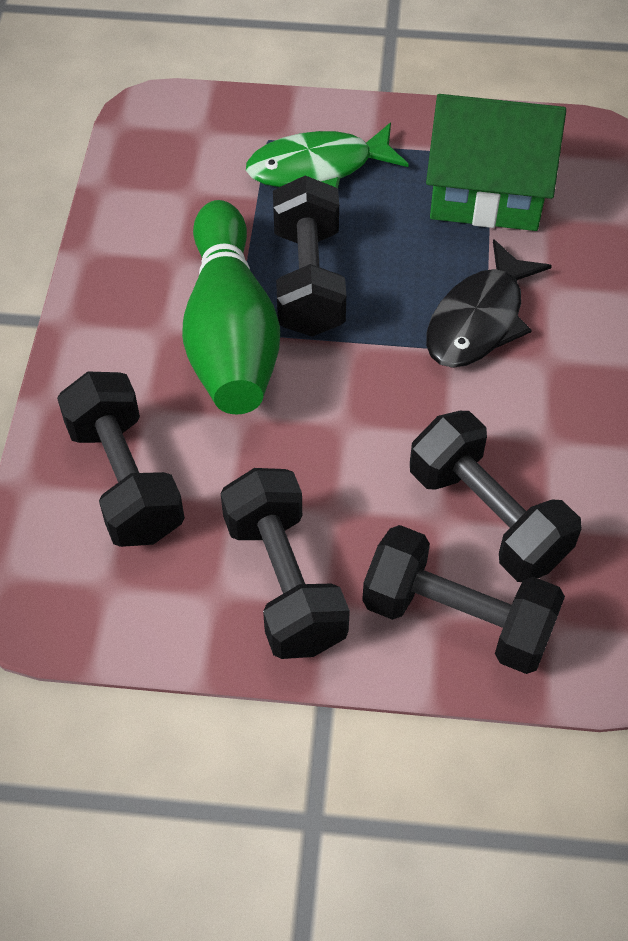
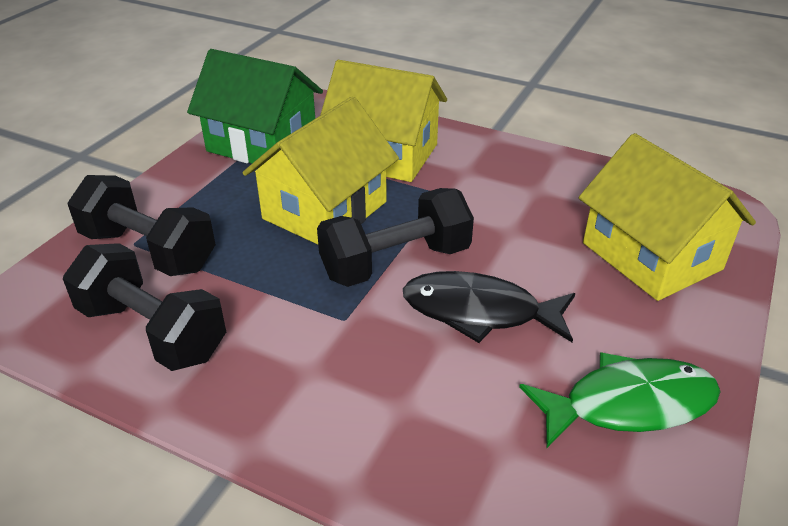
black dumbbell: 5 -> 3
green bowling pin: 1 -> 0
yellow house: 0 -> 3

